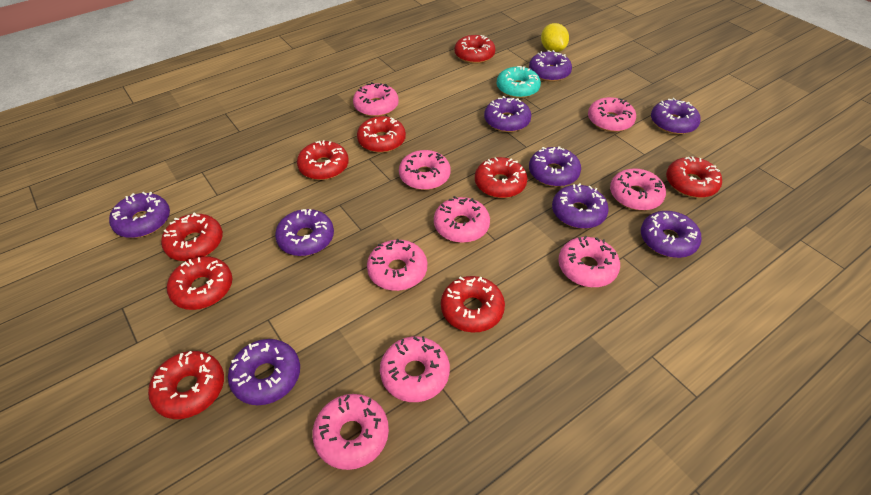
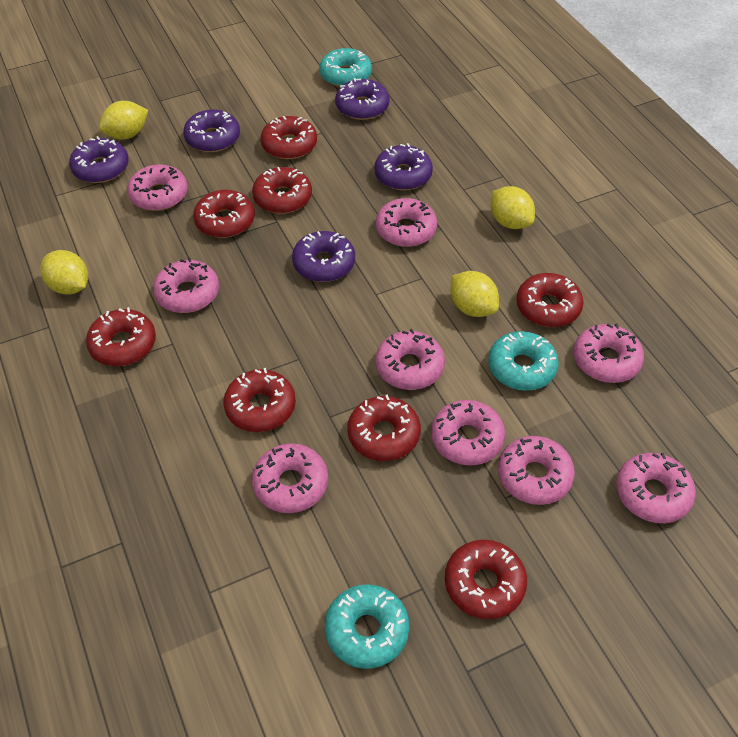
purple donut: 9 -> 5
red donut: 9 -> 8
turquoise donut: 1 -> 3
yellow lemon: 1 -> 4

